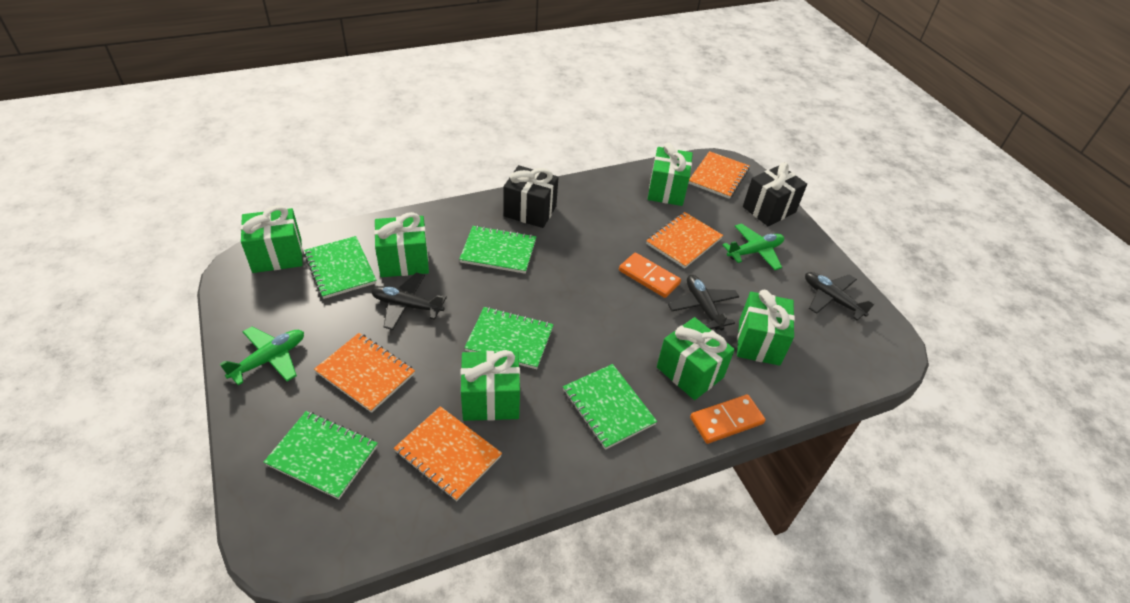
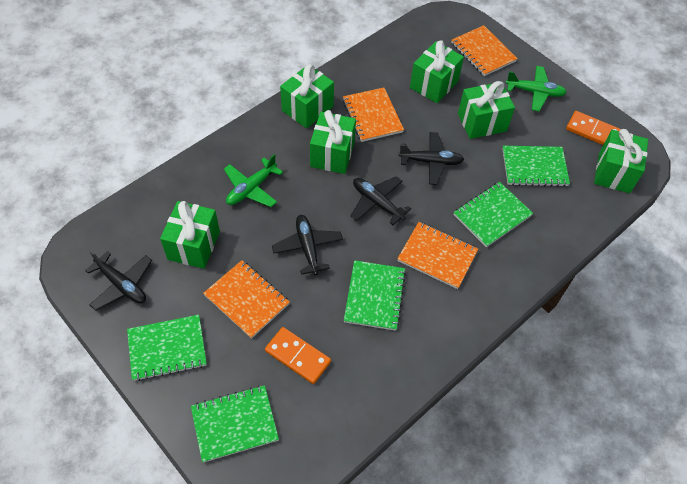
black gift: 2 -> 0
black plane: 3 -> 4

